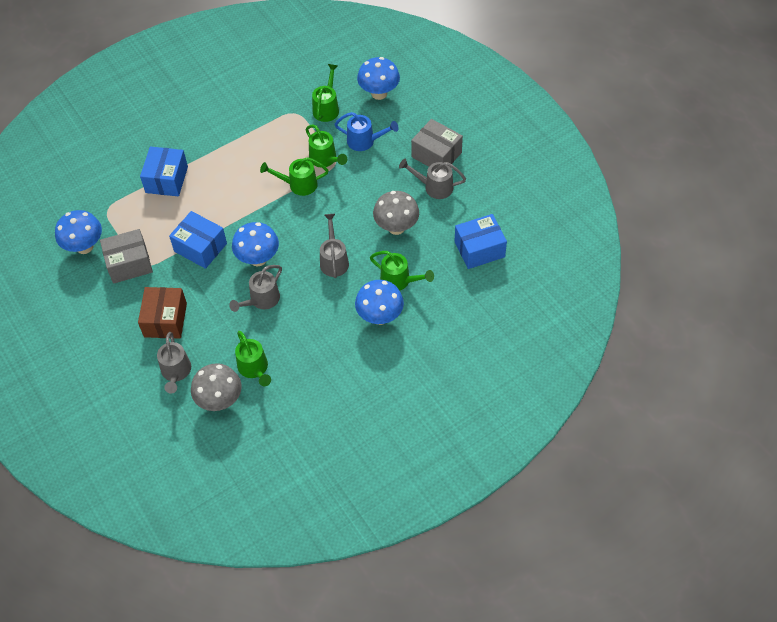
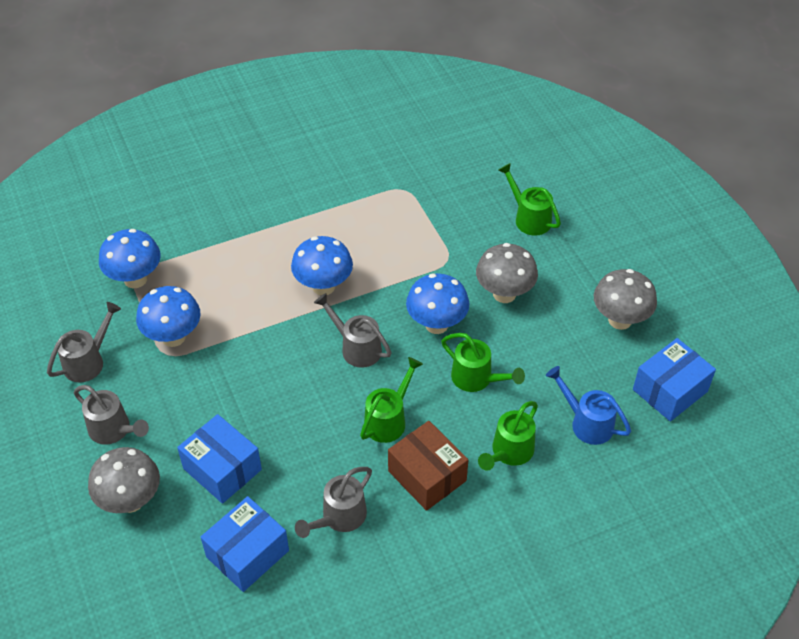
green watering can: 5 -> 4
grey box: 2 -> 0
grey mushroom: 2 -> 3

